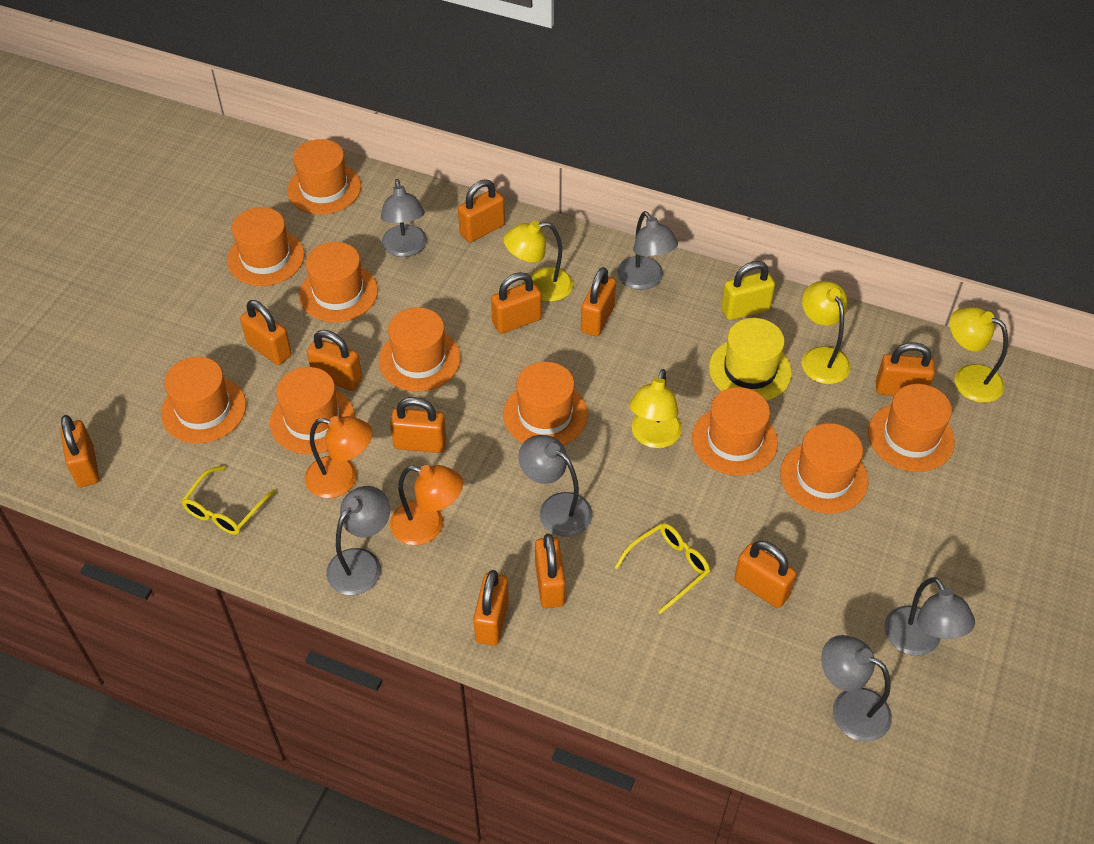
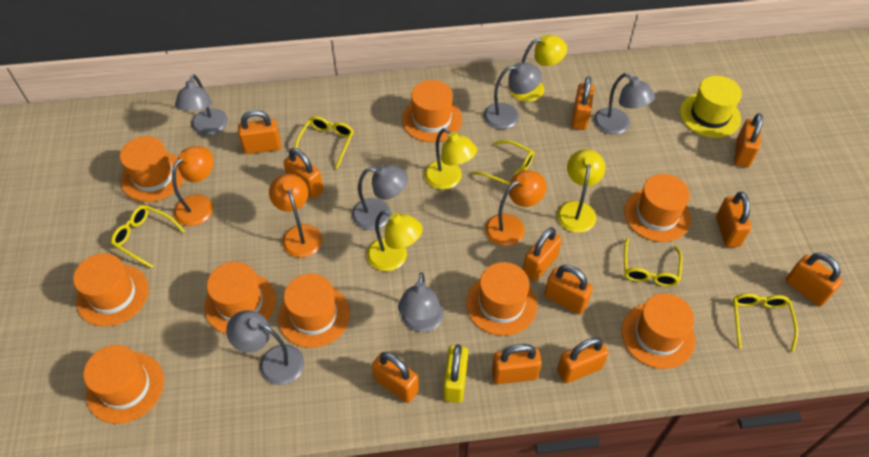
orange hat: 10 -> 9
orange lamp: 2 -> 3
yellow glasses: 2 -> 5

